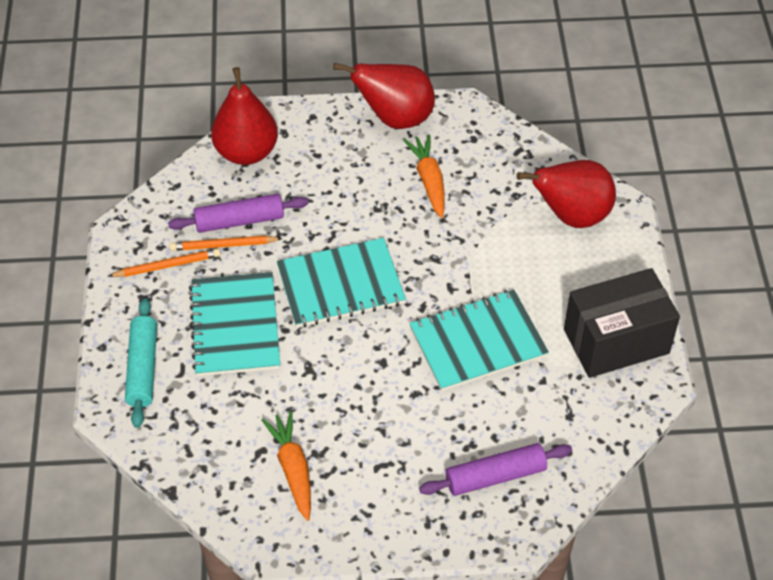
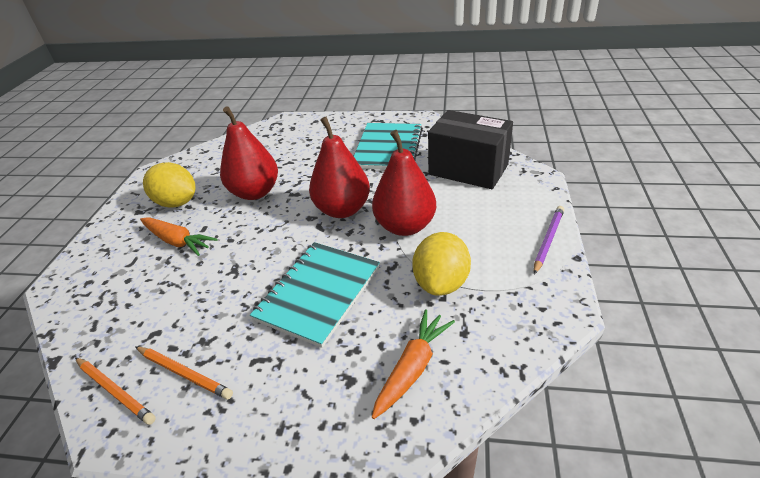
purple pencil: 0 -> 1
purple rolling pin: 2 -> 0
turquoise notebook: 3 -> 2
turquoise rolling pin: 1 -> 0
yellow lemon: 0 -> 2

